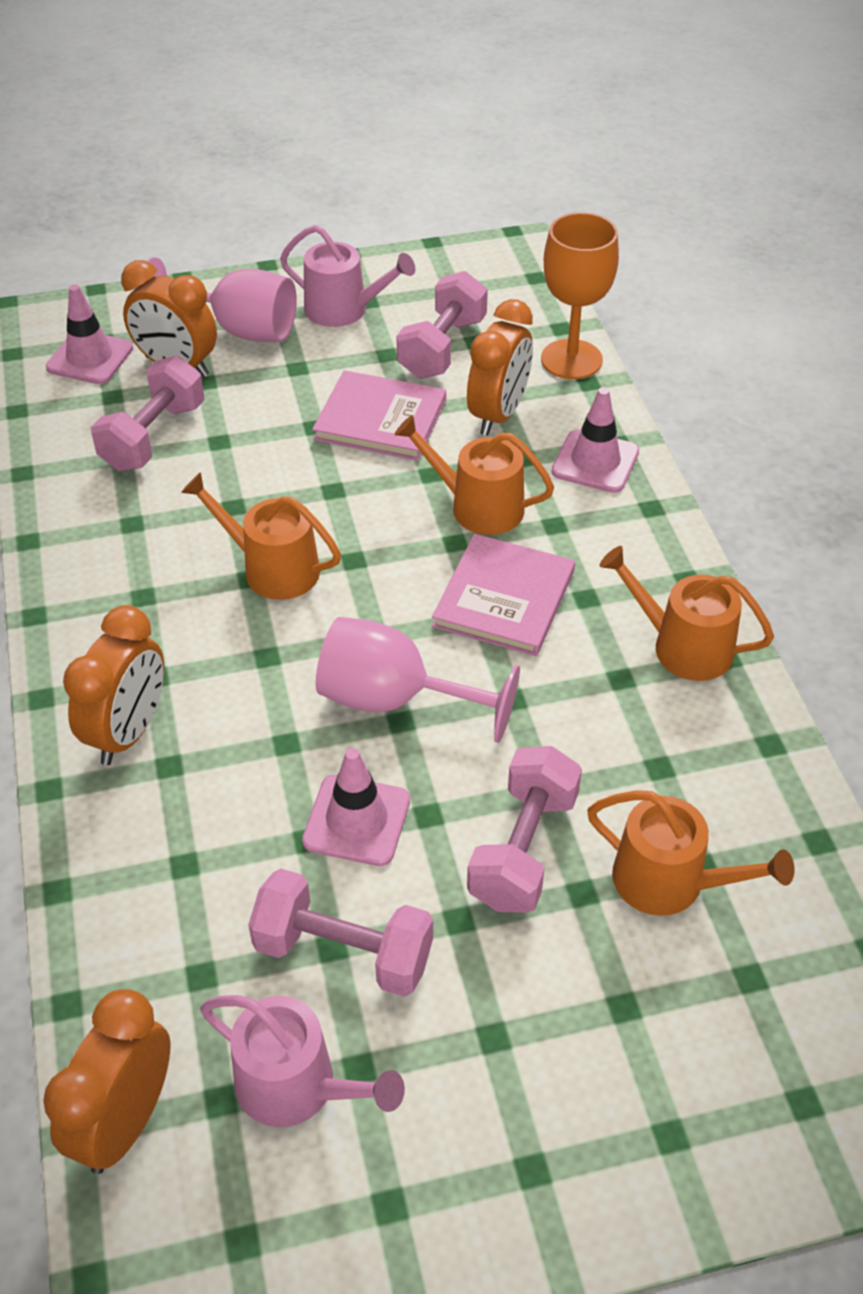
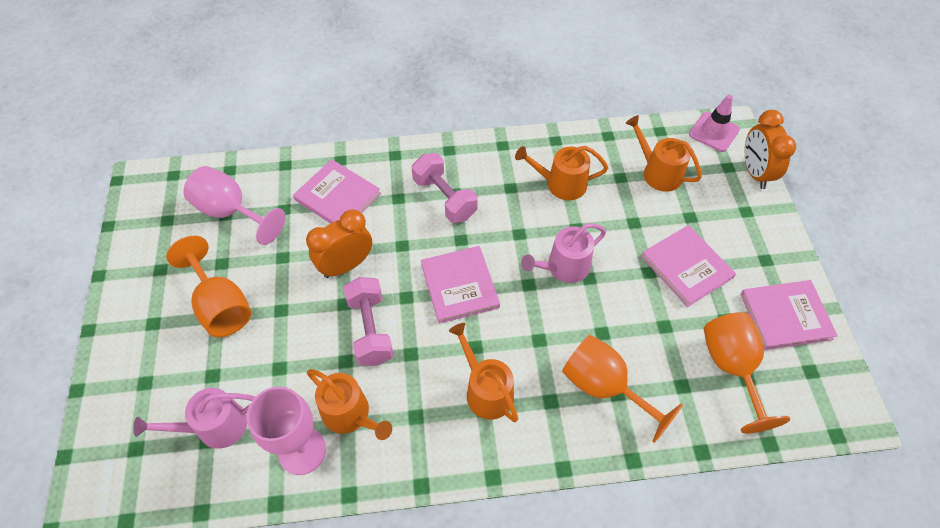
orange clock: 4 -> 2
orange goblet: 1 -> 3
pink book: 2 -> 4
pink dumbbell: 4 -> 2
pink traffic cone: 3 -> 1

